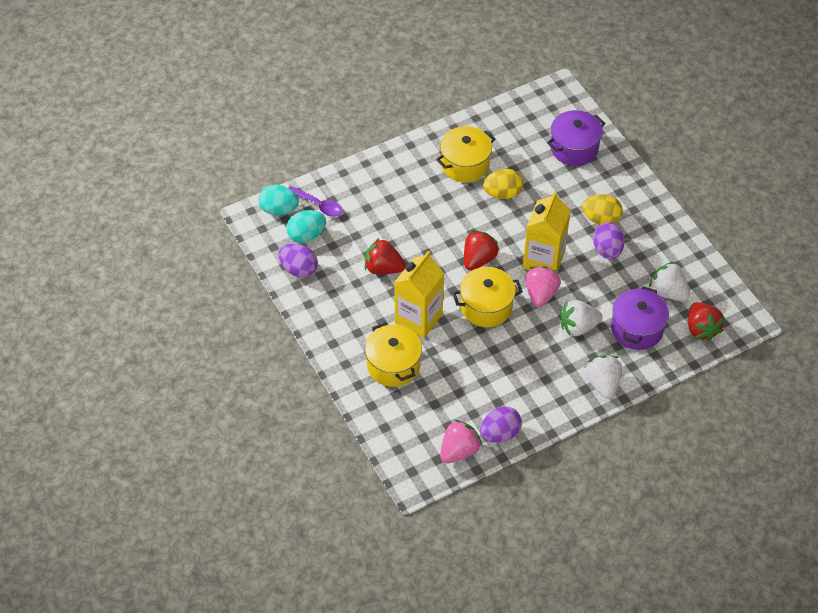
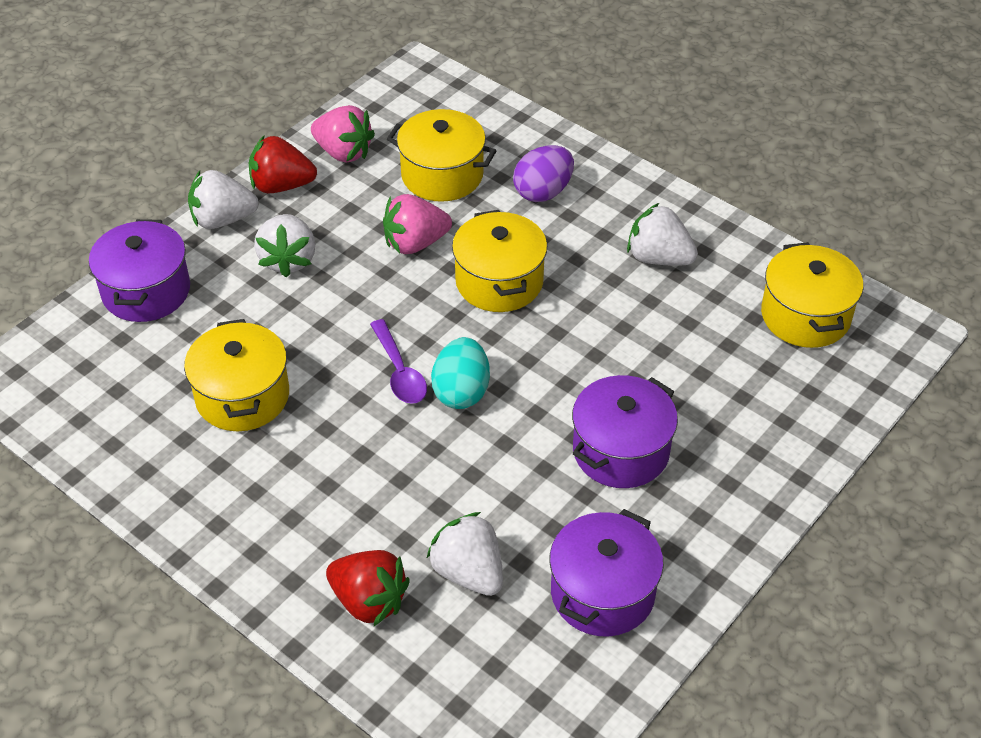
purple egg: 3 -> 1
purple pot: 2 -> 3
red strawberry: 3 -> 2
turquoise egg: 2 -> 1
white strawberry: 3 -> 4
yellow carton: 2 -> 0
yellow egg: 2 -> 0
yellow pot: 3 -> 4

